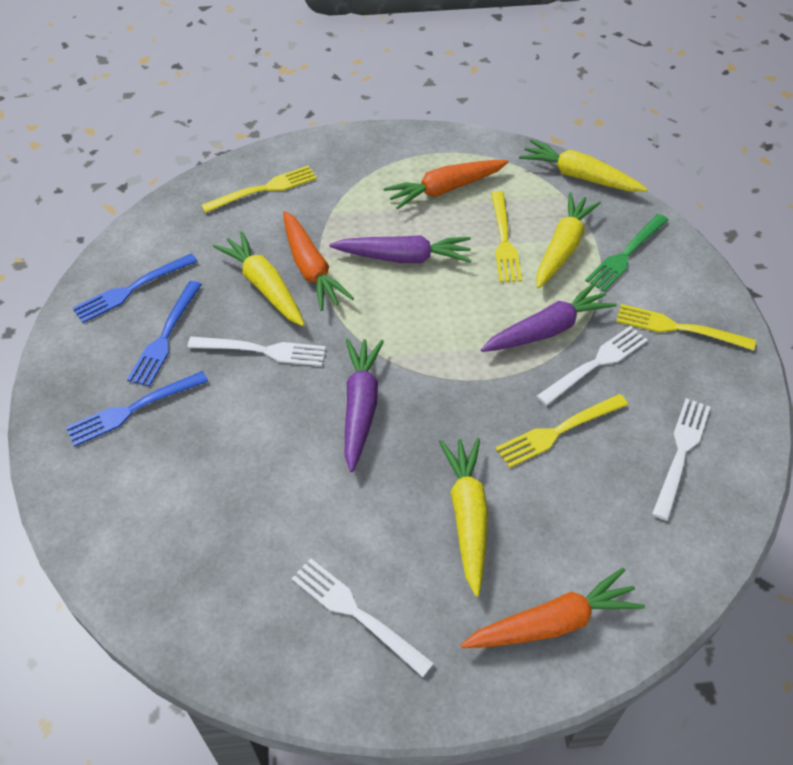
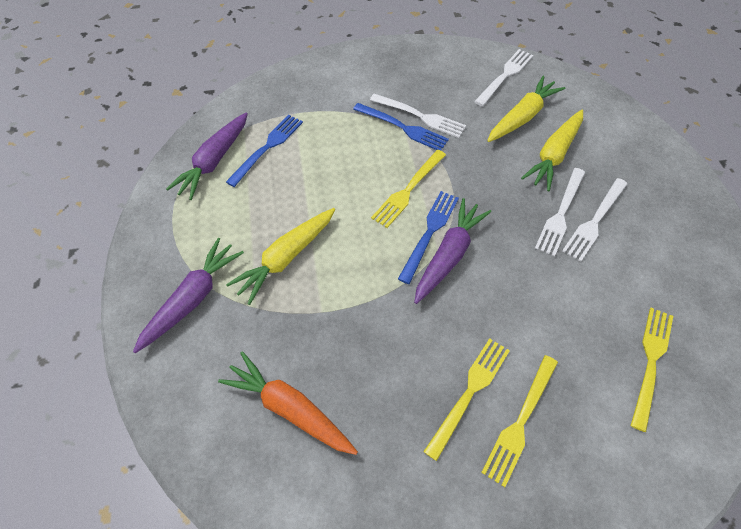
green fork: 1 -> 0
orange carrot: 3 -> 1
yellow carrot: 4 -> 3

